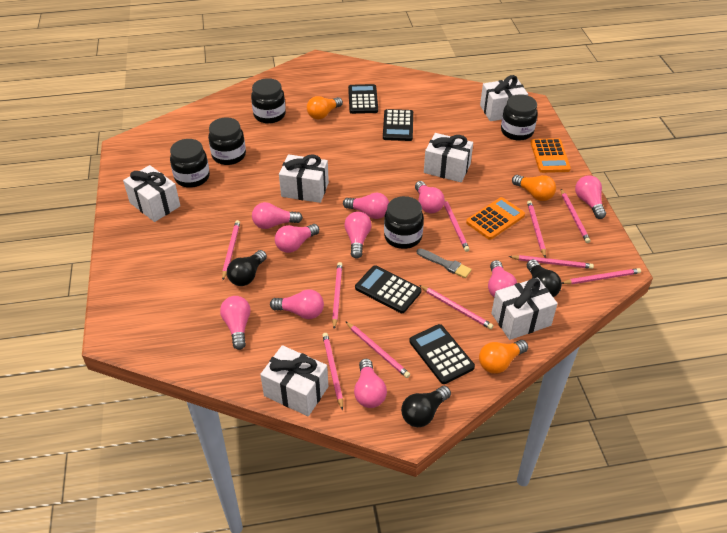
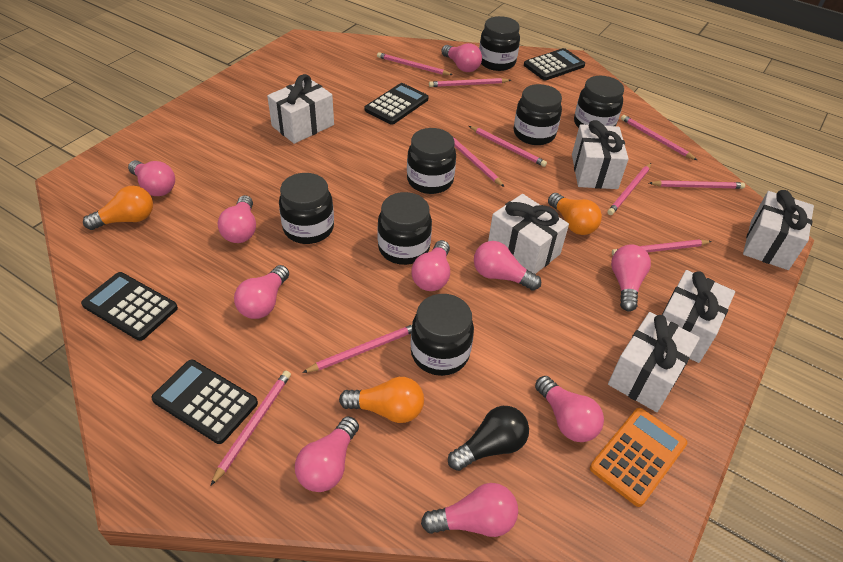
black jar: 5 -> 7
black light bulb: 3 -> 1
grey brush: 1 -> 0
orange calculator: 2 -> 1

